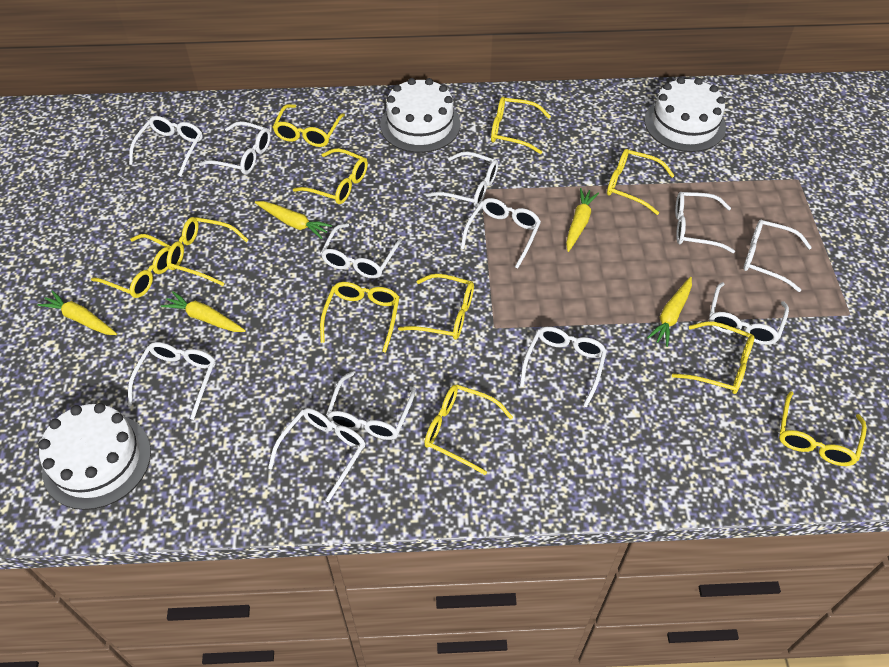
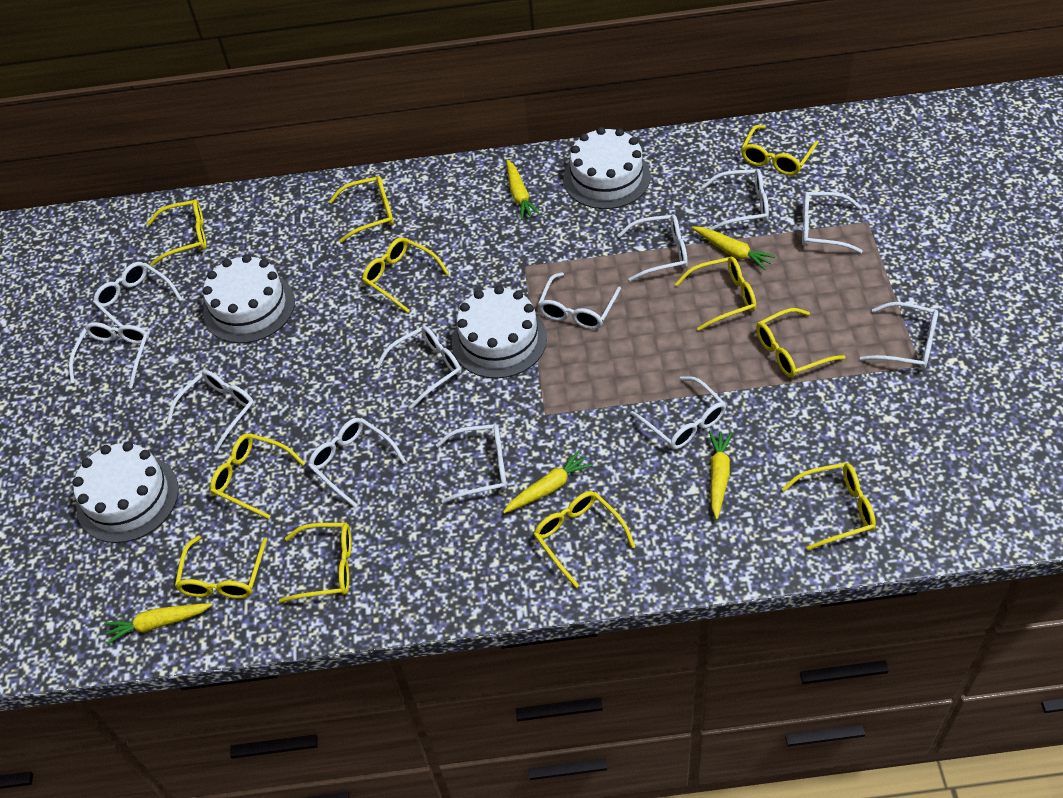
white cake: 3 -> 4

